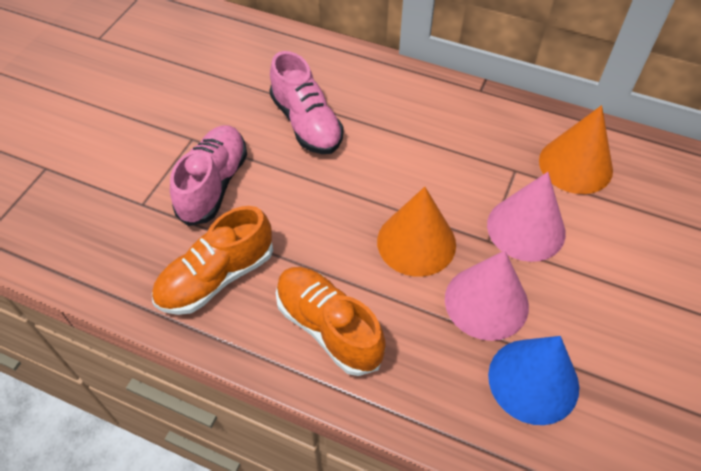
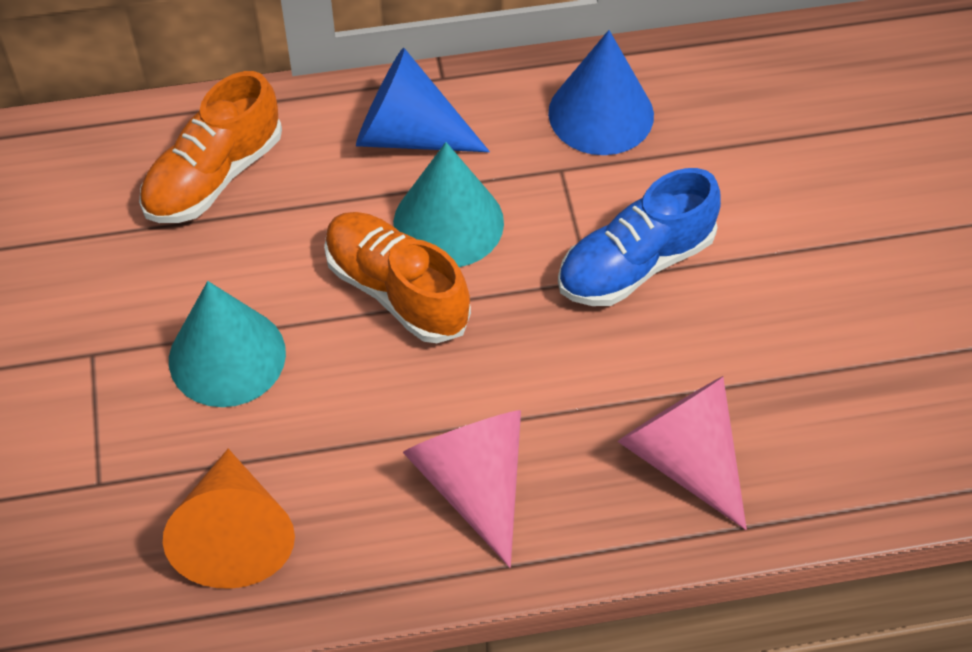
blue cone: 1 -> 2
blue shoe: 0 -> 1
orange cone: 2 -> 1
pink shoe: 2 -> 0
turquoise cone: 0 -> 2

